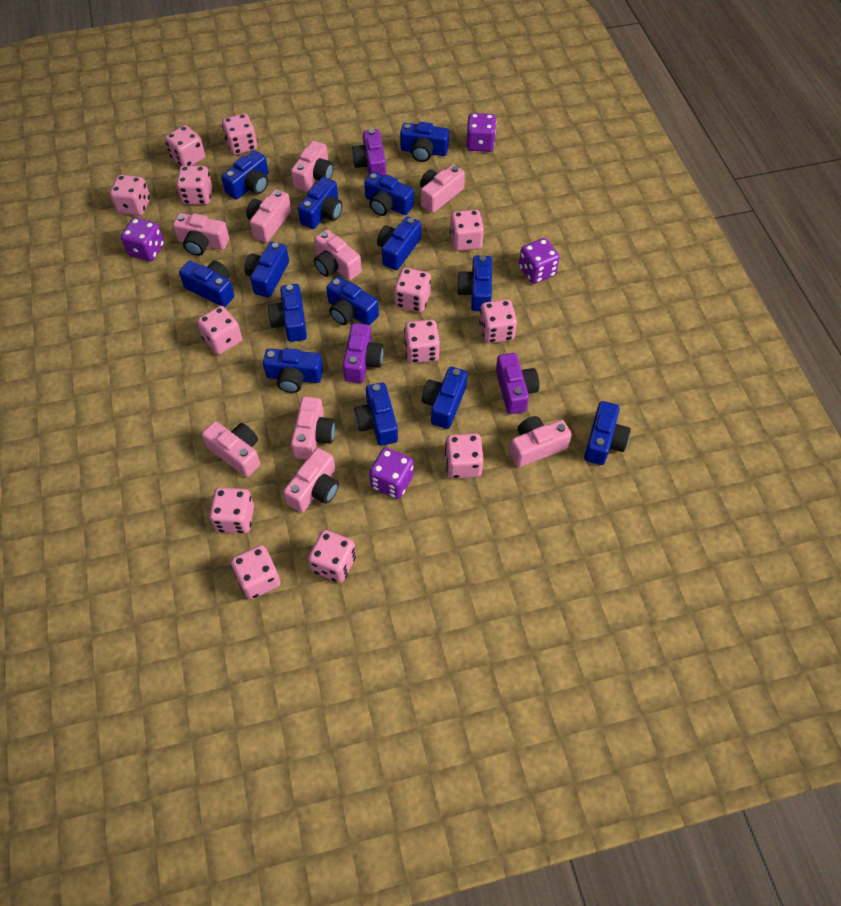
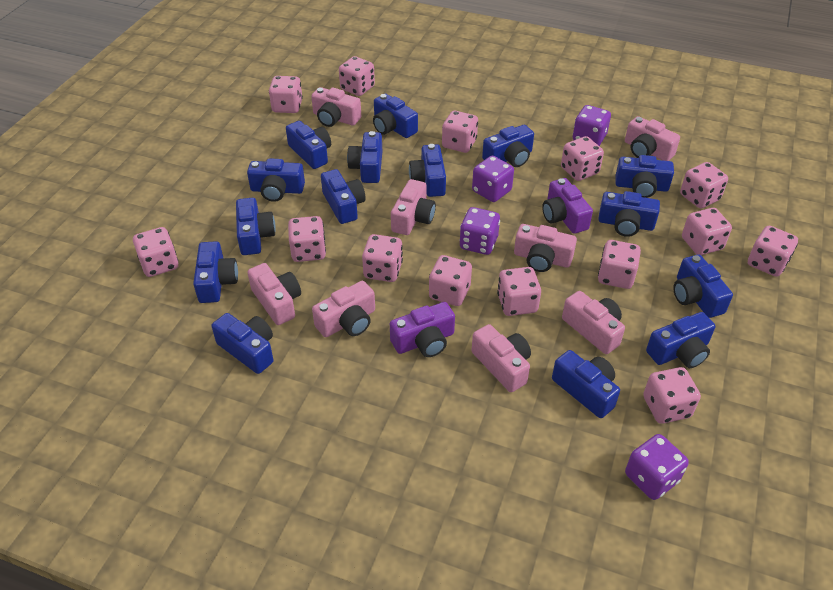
blue camera: 14 -> 15
pink camera: 9 -> 8
pink dice: 13 -> 14
purple camera: 3 -> 2

